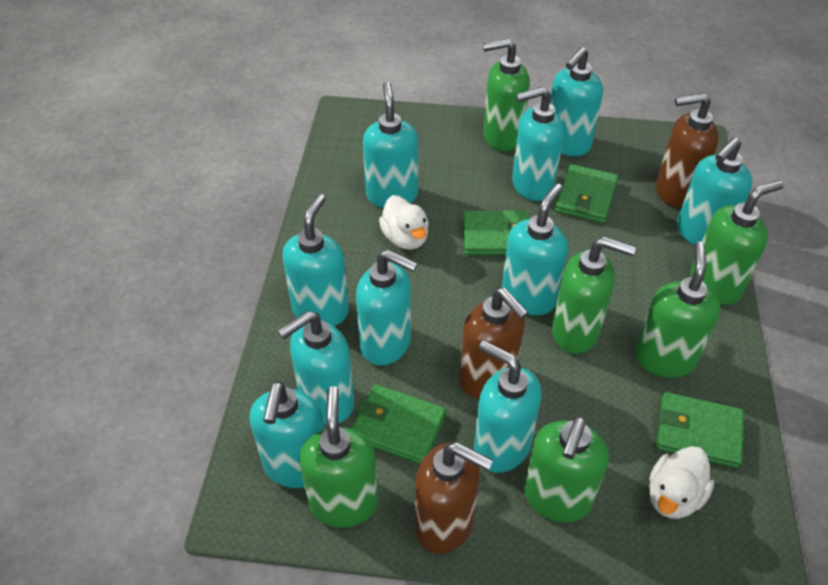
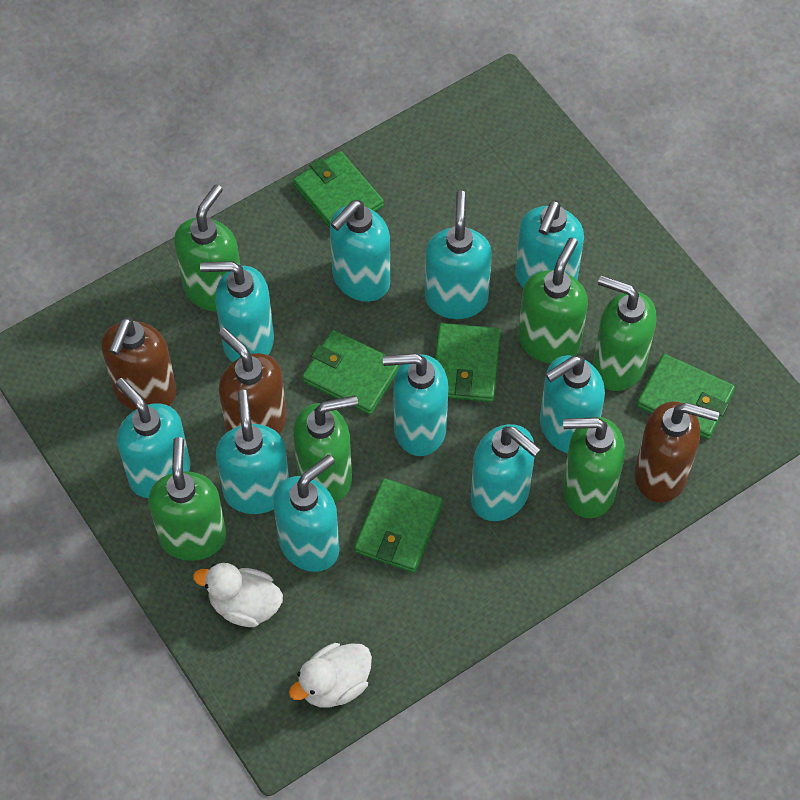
green wallet: 4 -> 5

